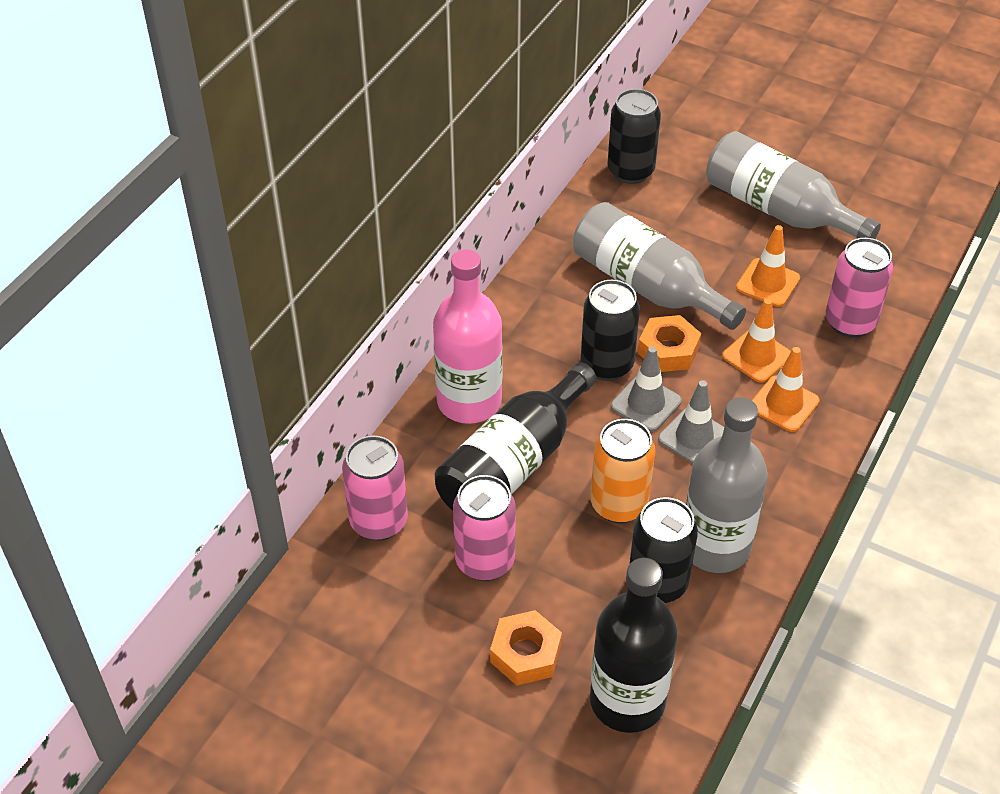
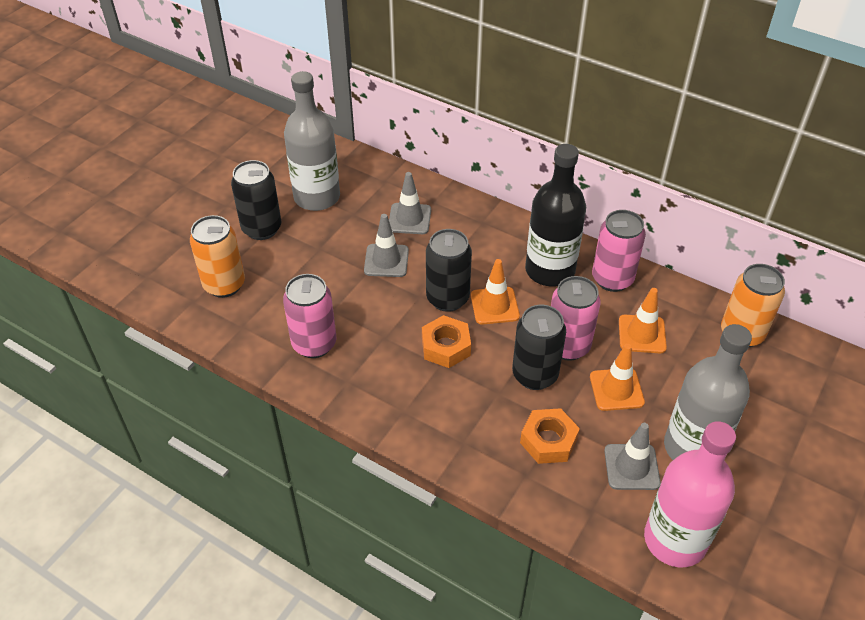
black bottle: 2 -> 1
grey bottle: 3 -> 2
grey traffic cone: 2 -> 3
orange can: 1 -> 2

